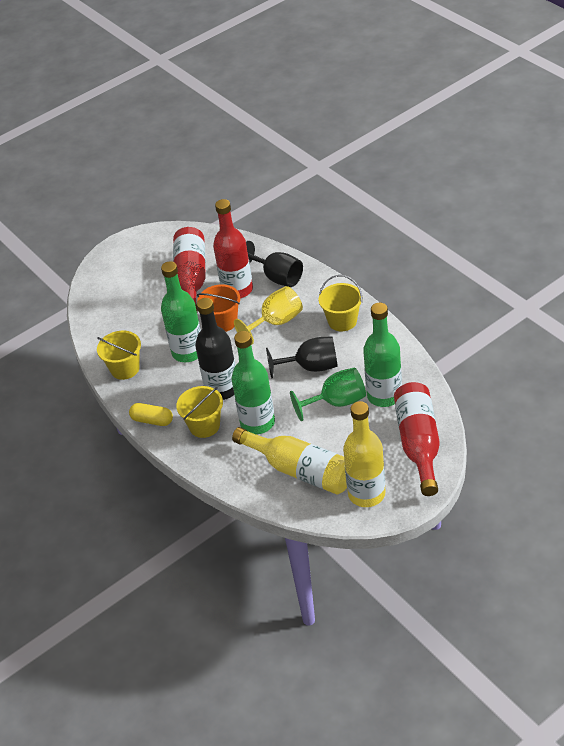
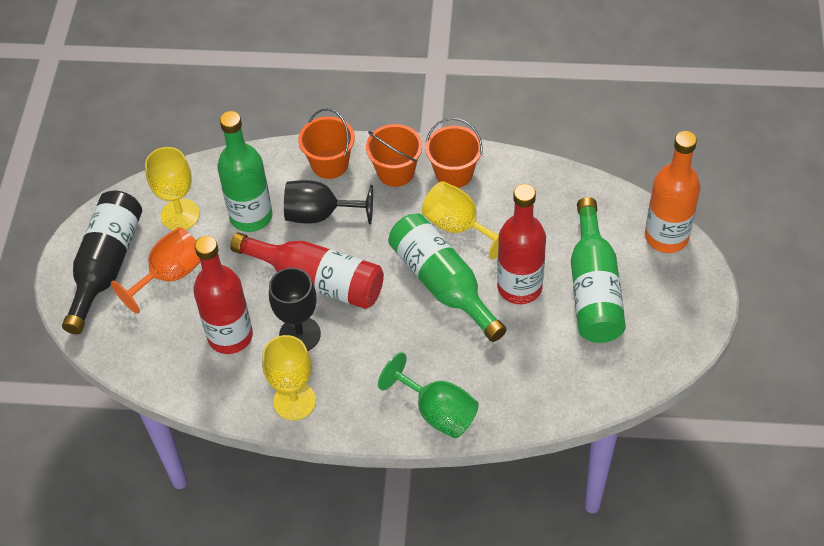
orange bottle: 0 -> 1
orange bucket: 1 -> 3
orange goblet: 0 -> 1
yellow bottle: 2 -> 0
yellow bucket: 3 -> 0
yellow capsule: 1 -> 0
yellow goblet: 1 -> 3

